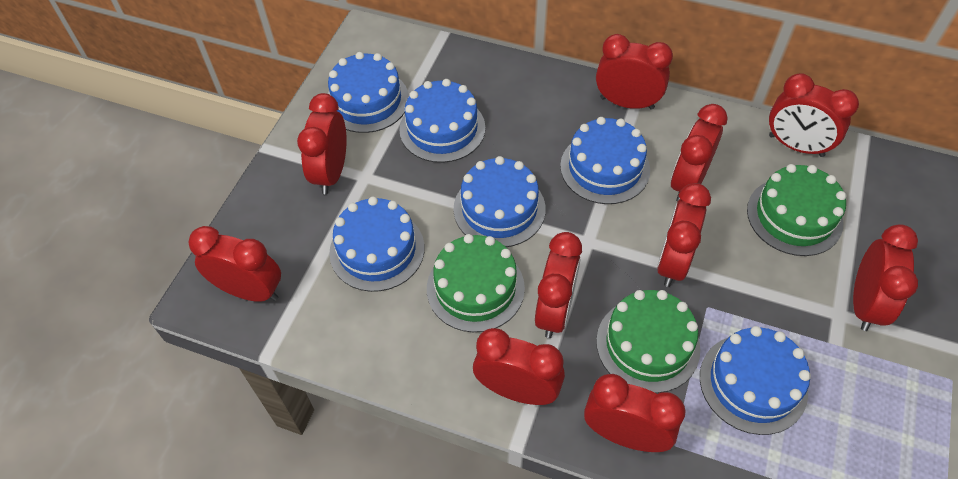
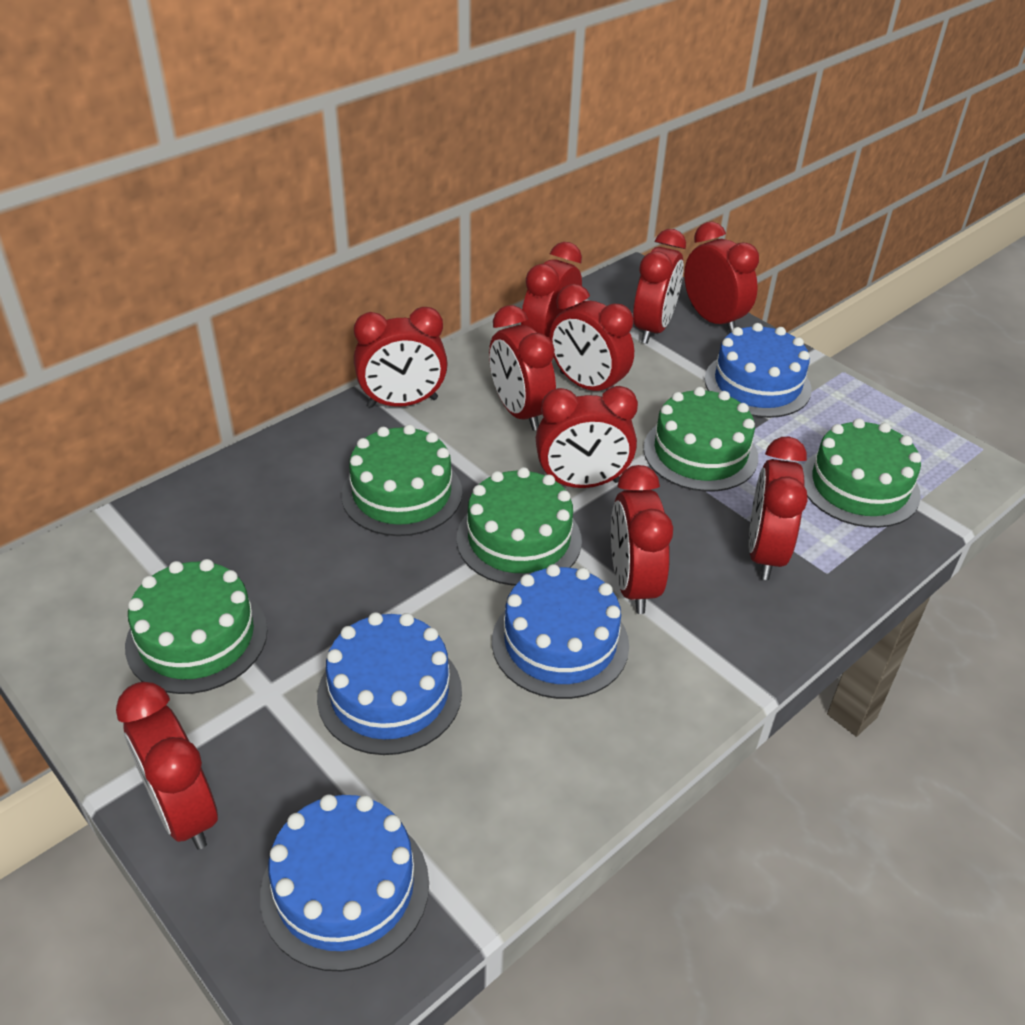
blue cake: 6 -> 4
green cake: 3 -> 5

